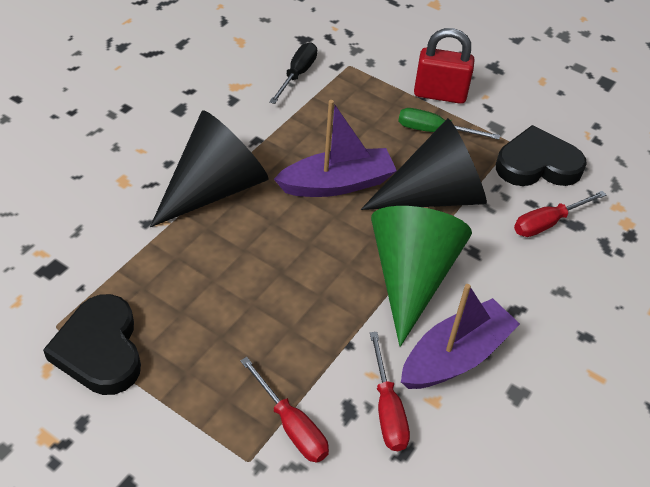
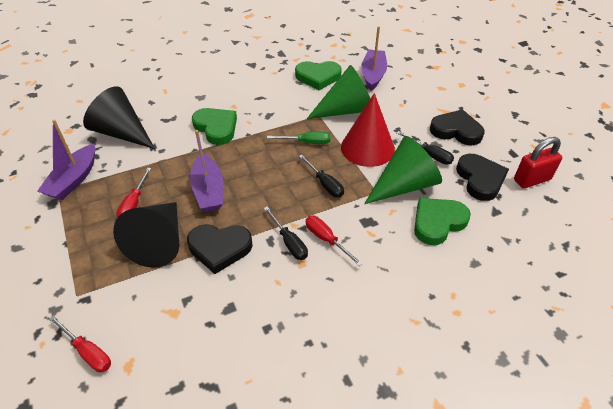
black heart: 2 -> 3
black screwdriver: 1 -> 3
green cone: 1 -> 2
green heart: 0 -> 3
purple boat: 2 -> 3
red cone: 0 -> 1

